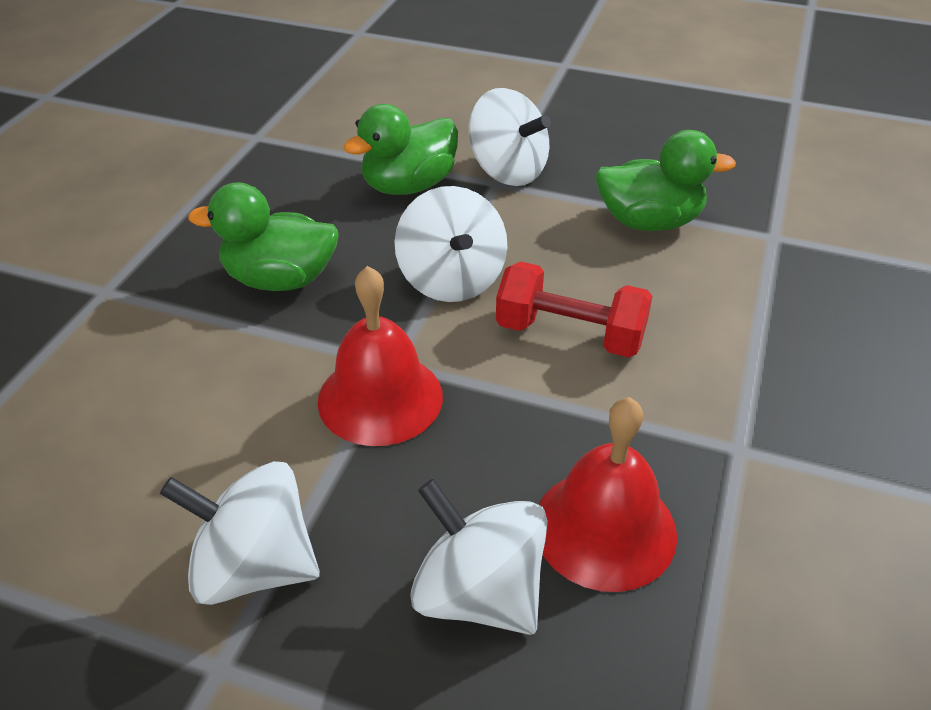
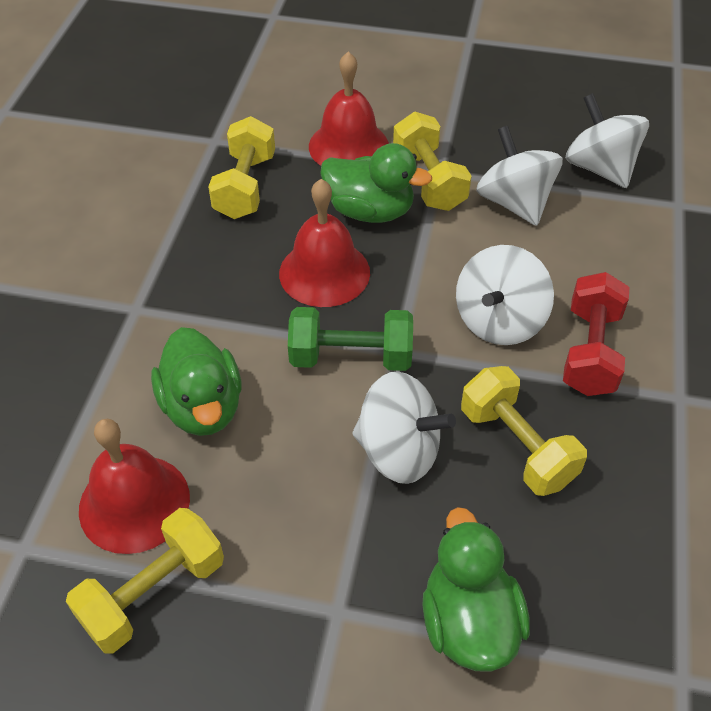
green dumbbell: 0 -> 1
red bell: 2 -> 3
yellow dumbbell: 0 -> 4

